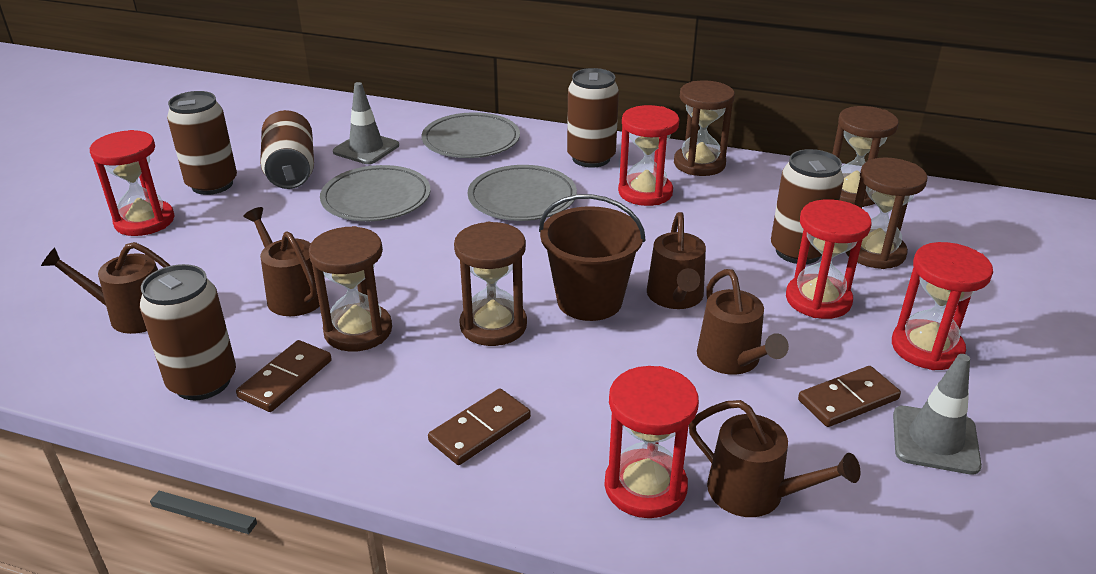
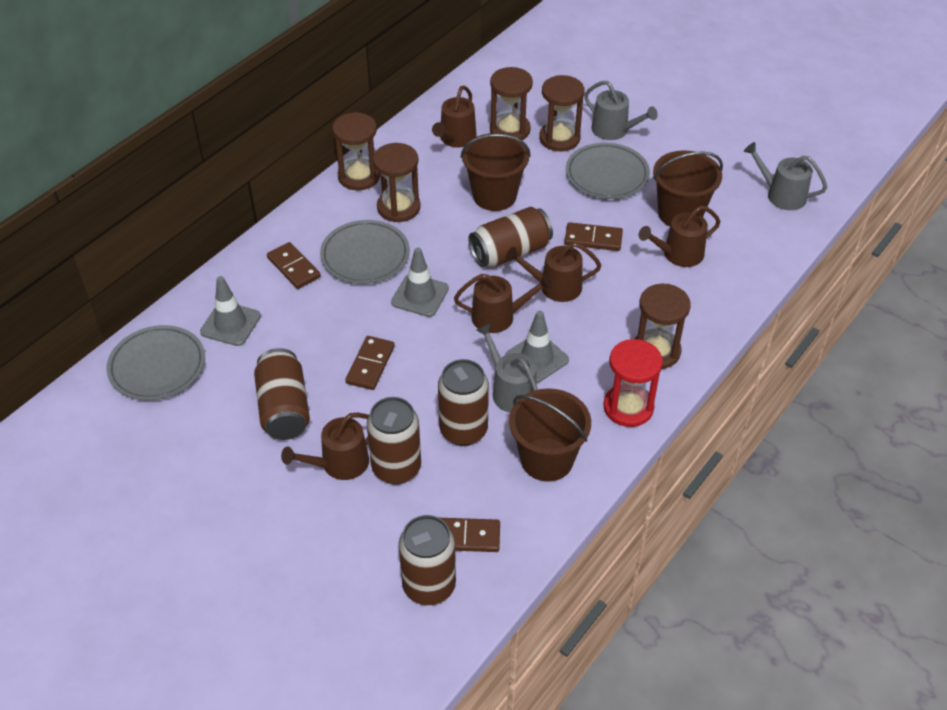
brown bucket: 1 -> 3
brown domino: 3 -> 4
grey traffic cone: 2 -> 3
grey watering can: 0 -> 3
red hourglass: 5 -> 1

